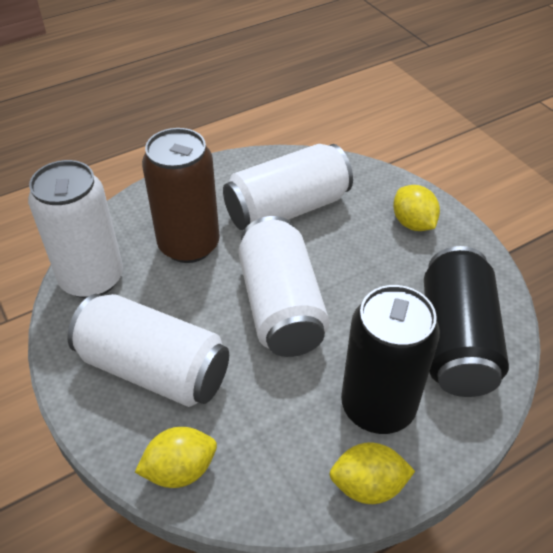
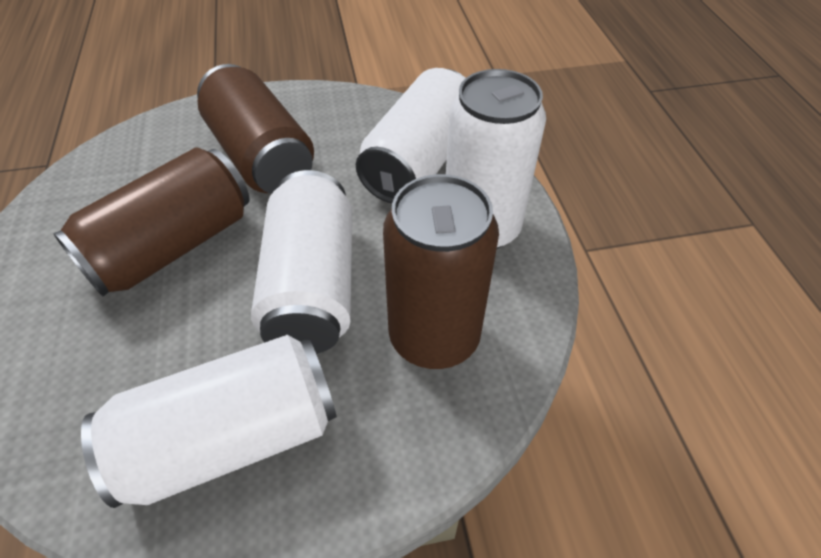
black can: 2 -> 0
brown can: 1 -> 3
yellow lemon: 3 -> 0

